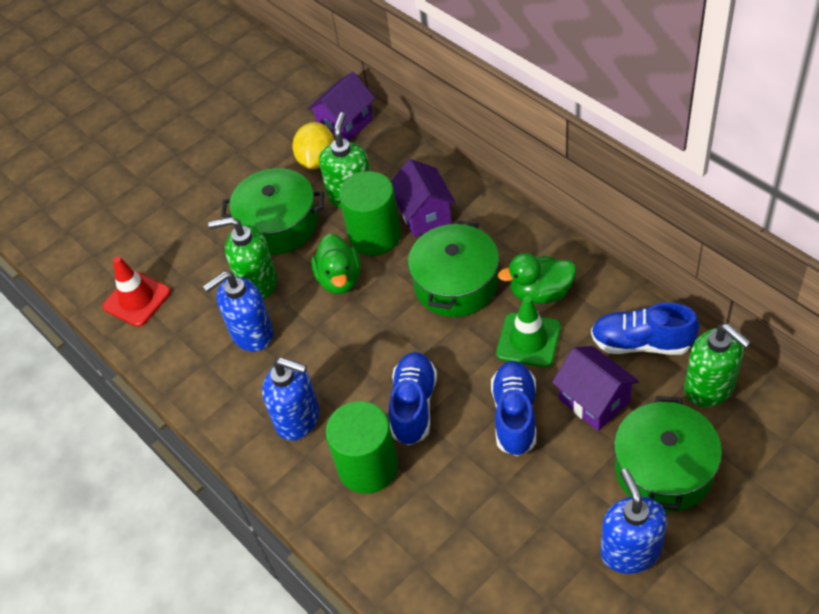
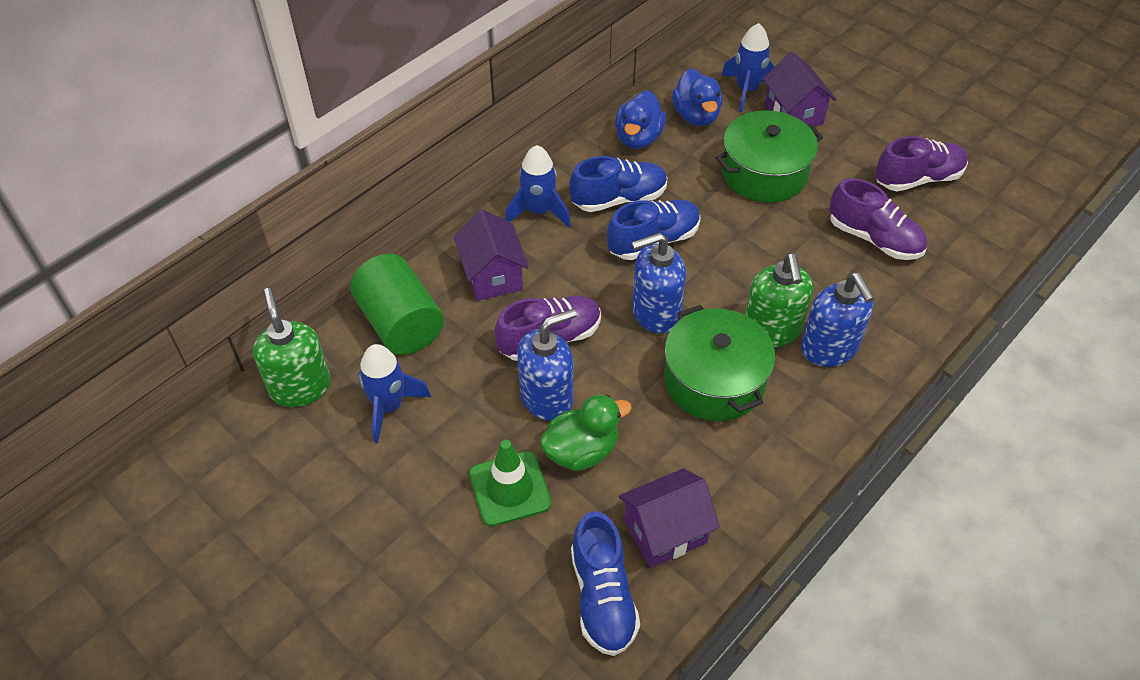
blue duck: 0 -> 2
blue rocket: 0 -> 3
green cylinder: 2 -> 1
green duck: 2 -> 1
green pot: 3 -> 2
green soap dispenser: 3 -> 2
purple shoe: 0 -> 3
red traffic cone: 1 -> 0
yellow lemon: 1 -> 0

